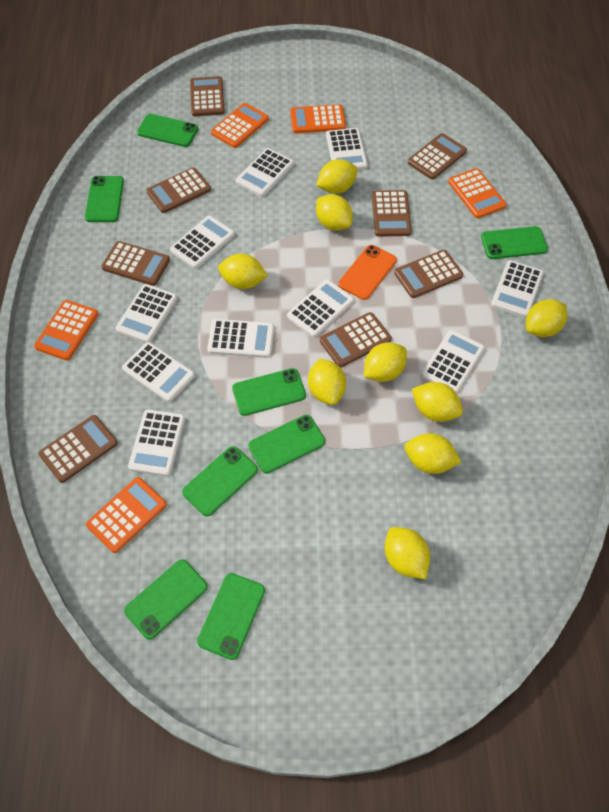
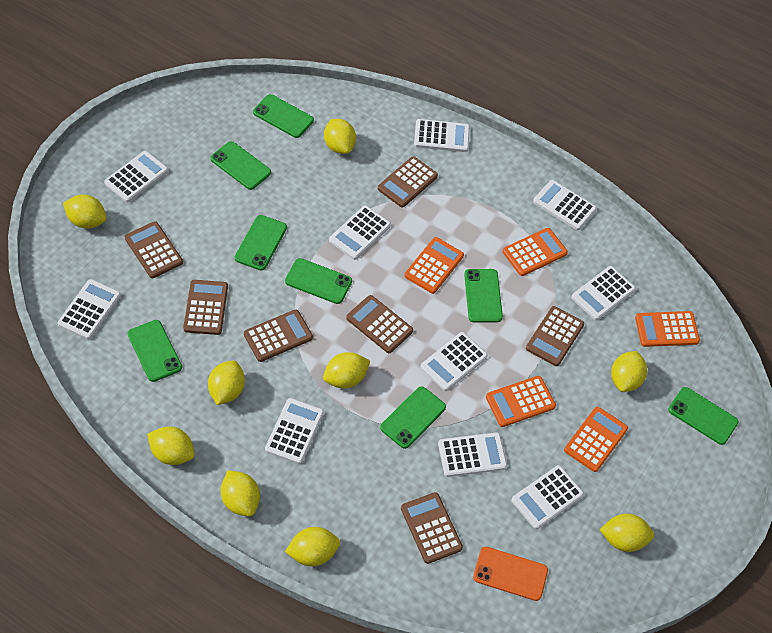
brown calculator: 8 -> 7

